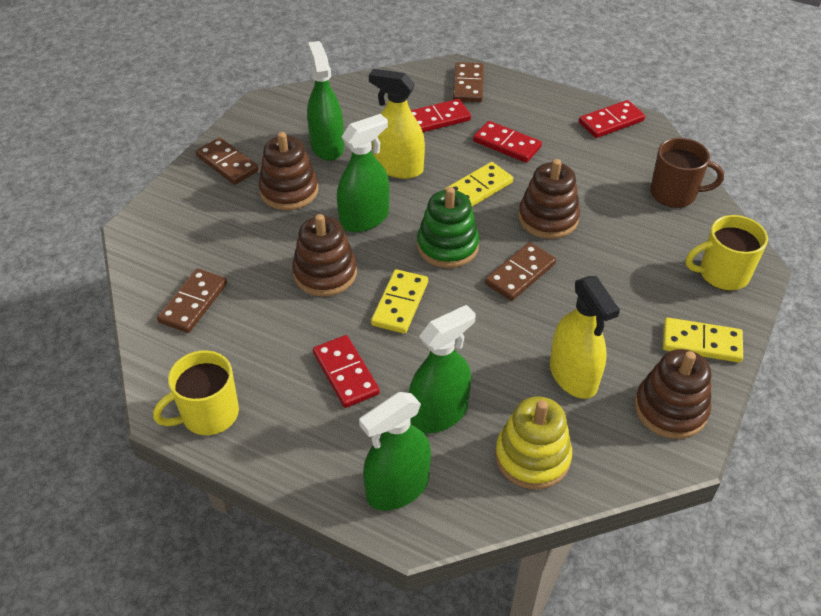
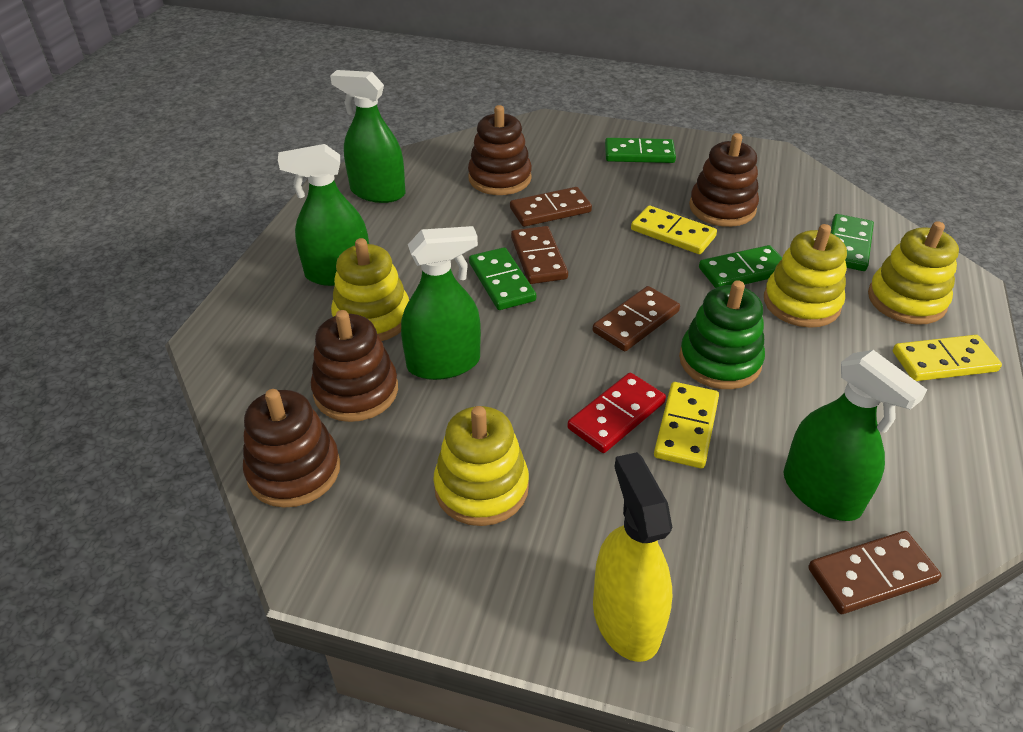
brown mug: 1 -> 0
green domino: 0 -> 4
red domino: 4 -> 1
yellow mug: 2 -> 0
yellow spray bottle: 2 -> 1
yellow stacking toy: 1 -> 4

